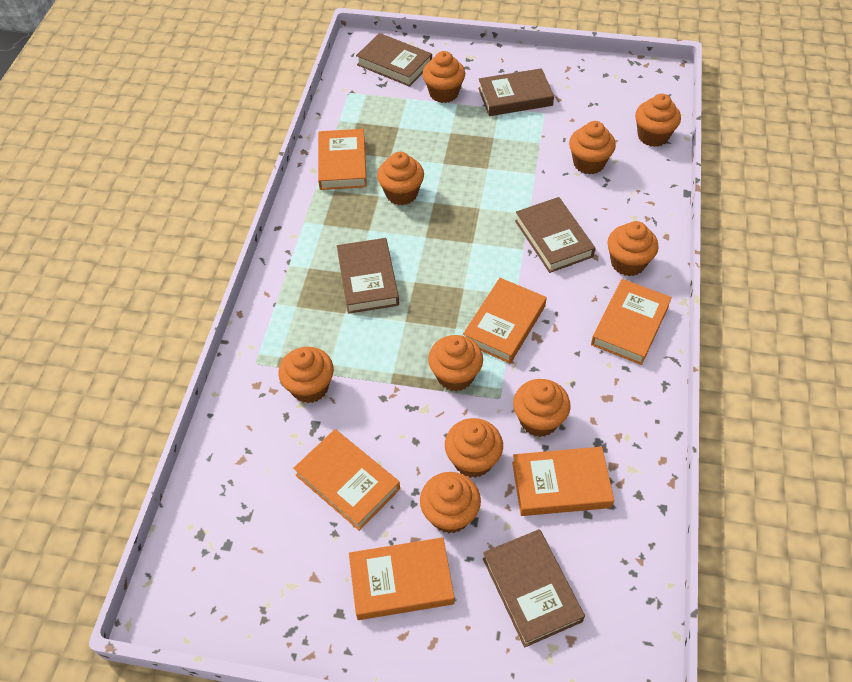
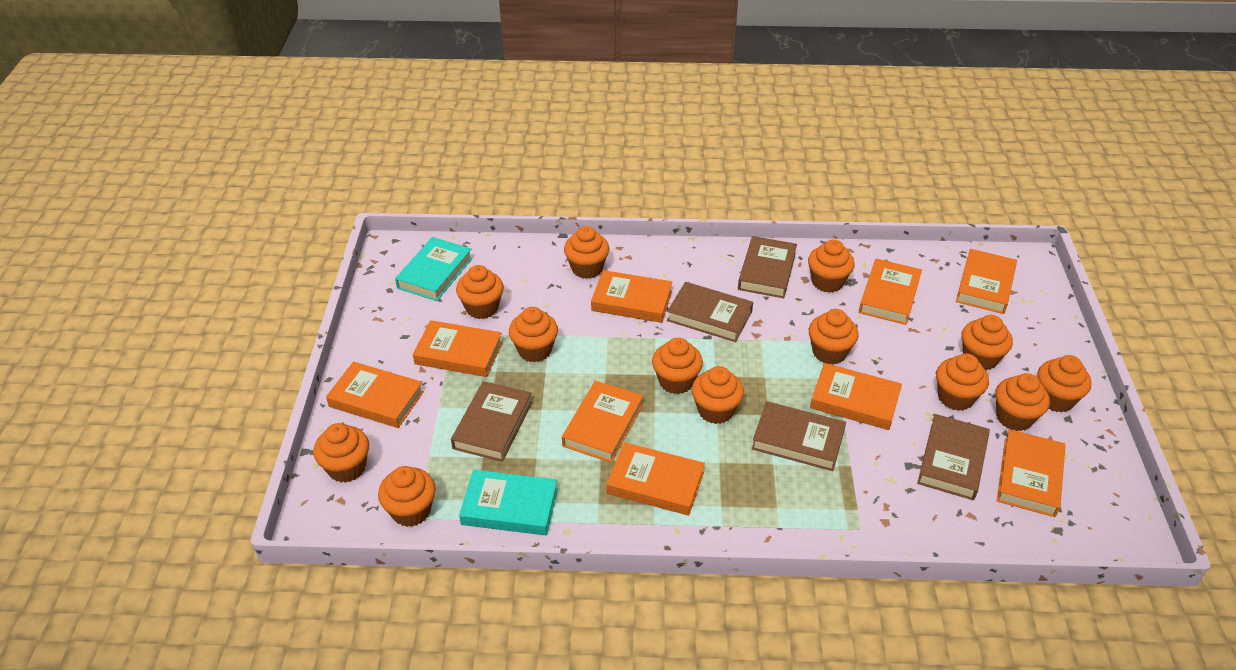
orange book: 6 -> 9
orange cupcake: 10 -> 13
turquoise book: 0 -> 2

